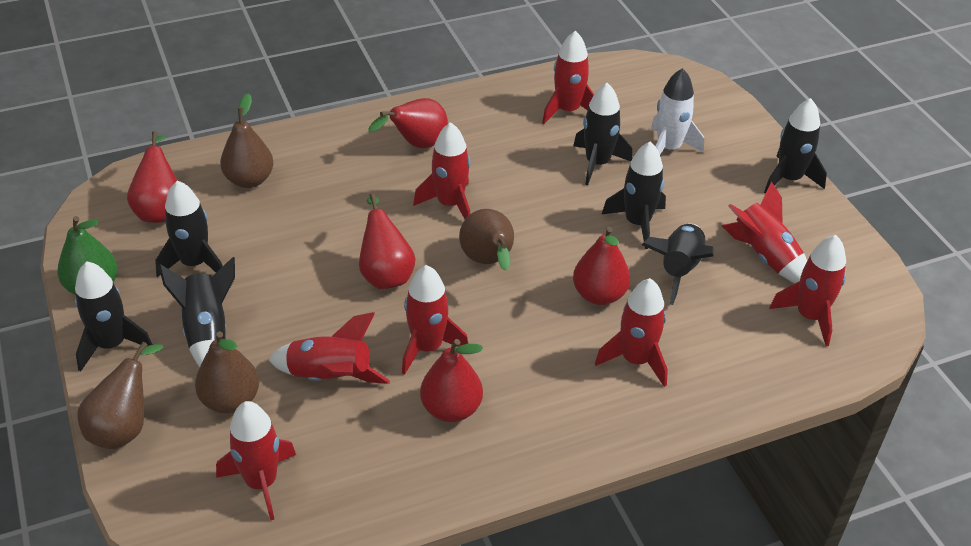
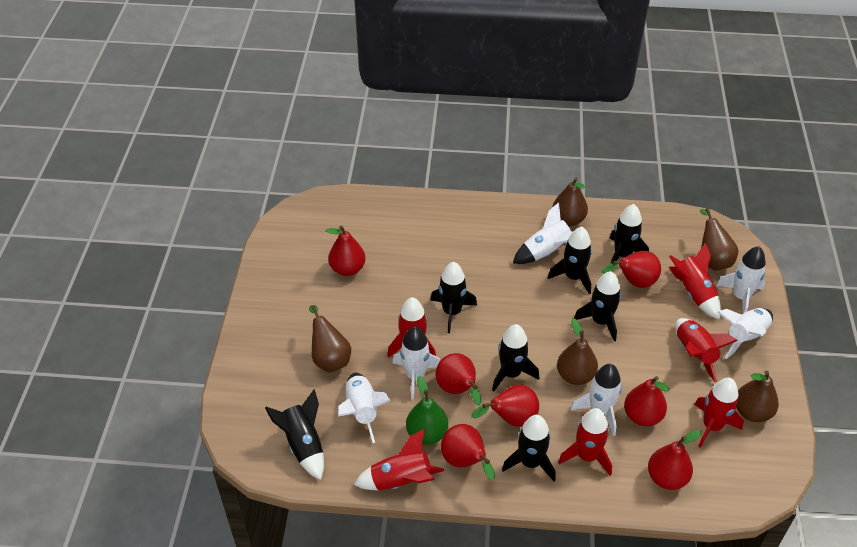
brown pear: 4 -> 5
red pear: 5 -> 7
red rocket: 8 -> 6
white rocket: 1 -> 6

